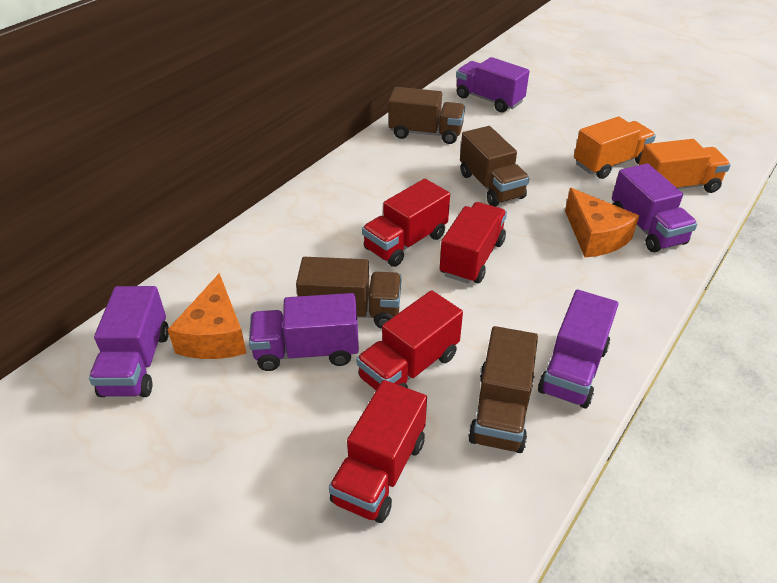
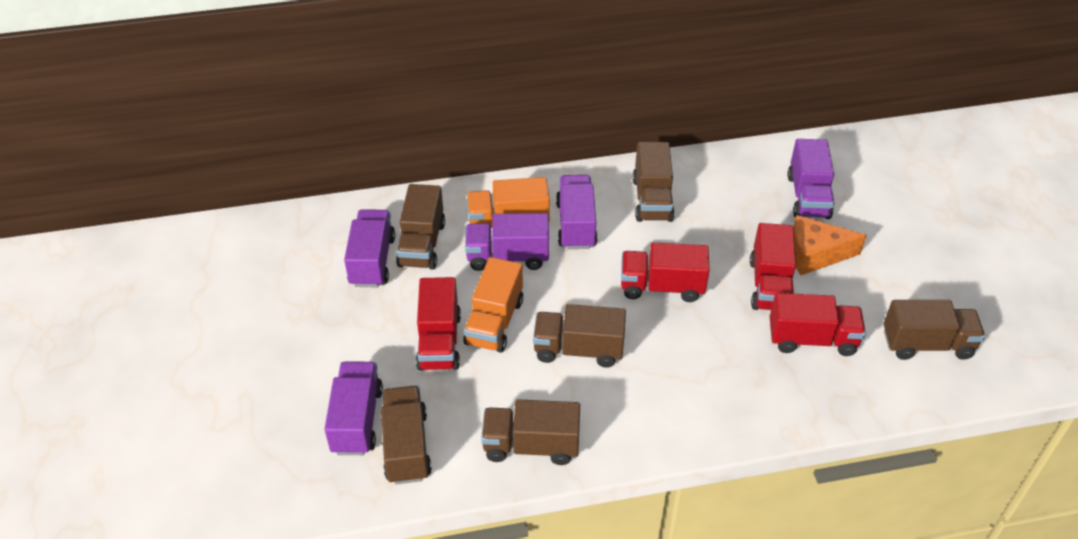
brown truck: 4 -> 6
orange cheese: 2 -> 1

